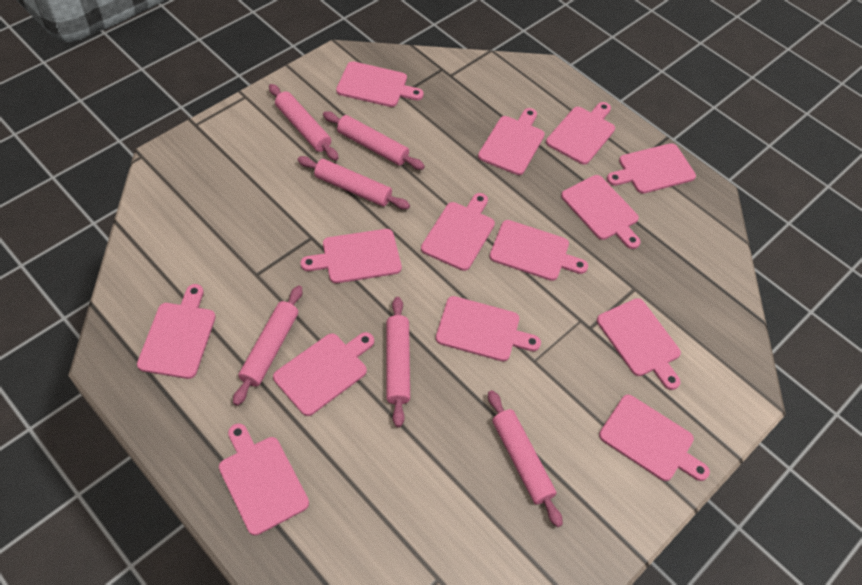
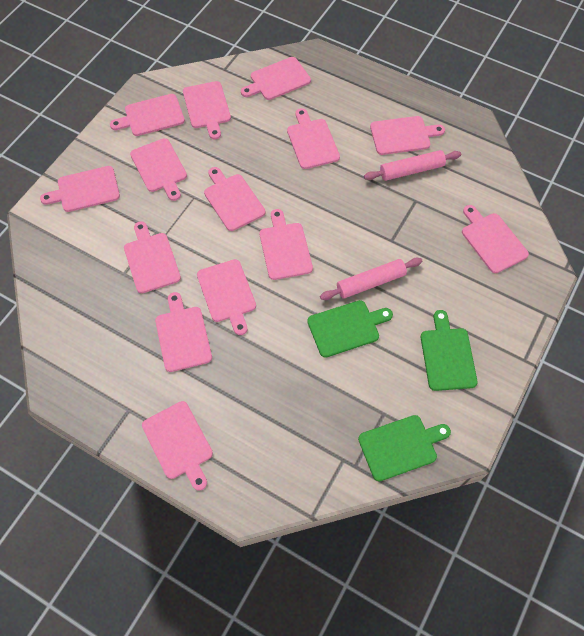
green cutting board: 0 -> 3
pink rolling pin: 6 -> 2

